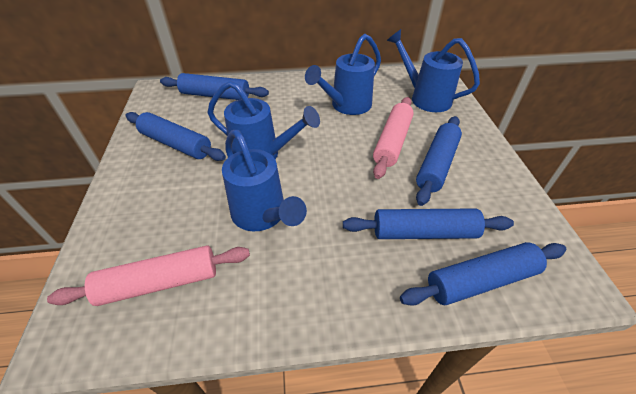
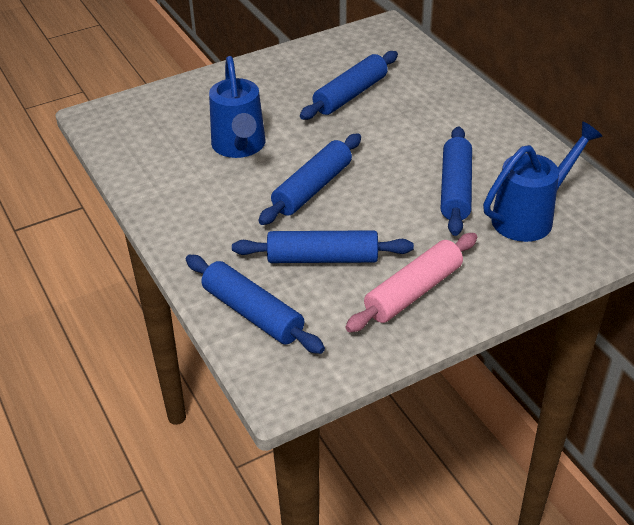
blue watering can: 4 -> 2
pink rolling pin: 2 -> 1

